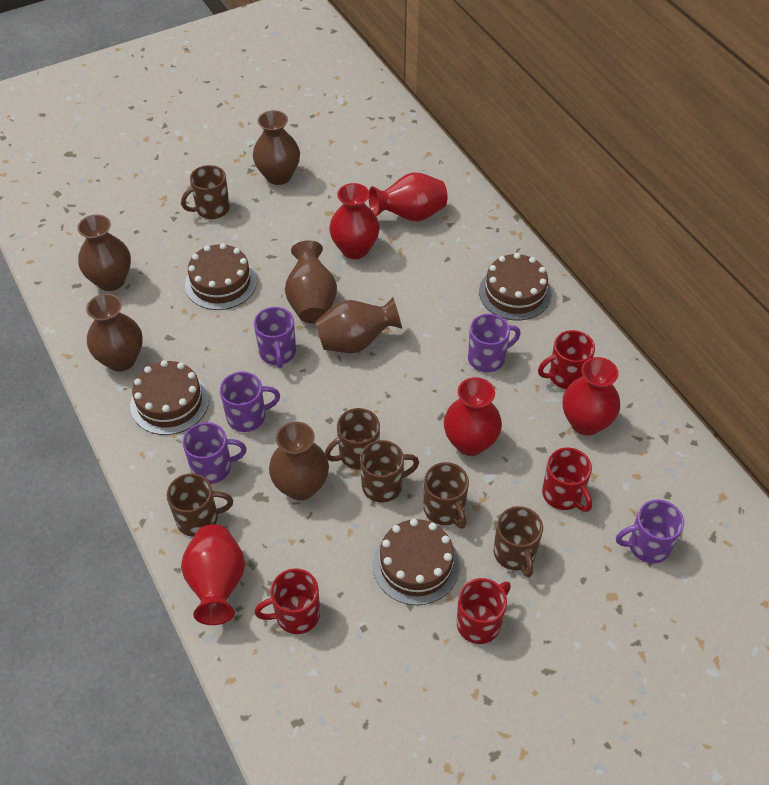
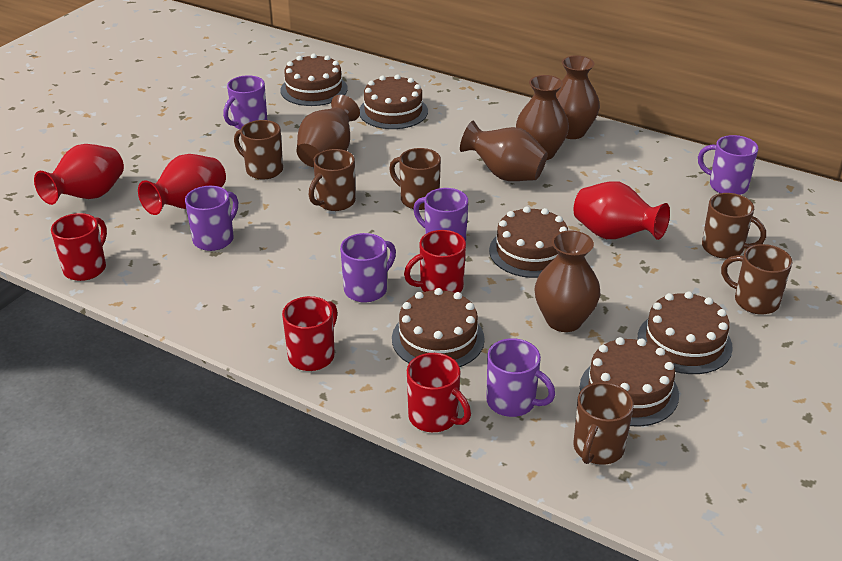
brown cake: 4 -> 6
brown vase: 6 -> 5
purple mug: 5 -> 6
red vase: 5 -> 3

